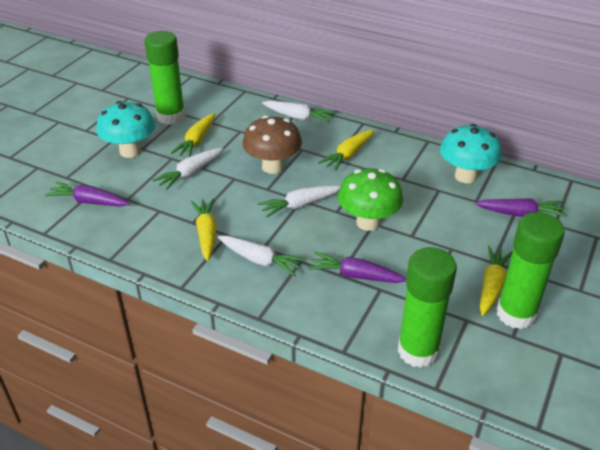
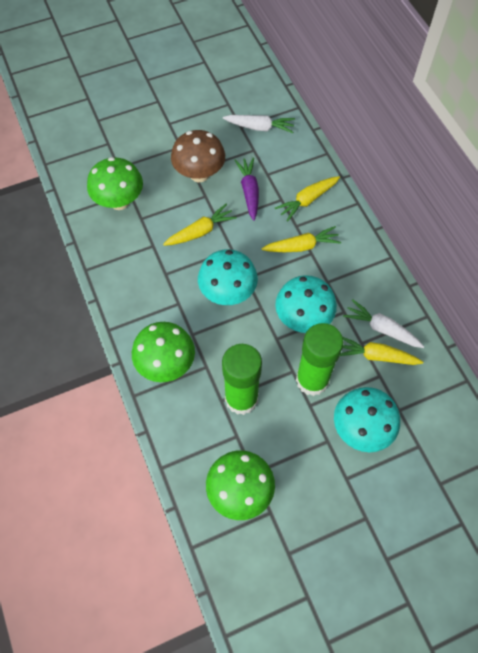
green glue stick: 3 -> 2
green mushroom: 1 -> 3
purple carrot: 3 -> 1
turquoise mushroom: 2 -> 3
white carrot: 4 -> 2

